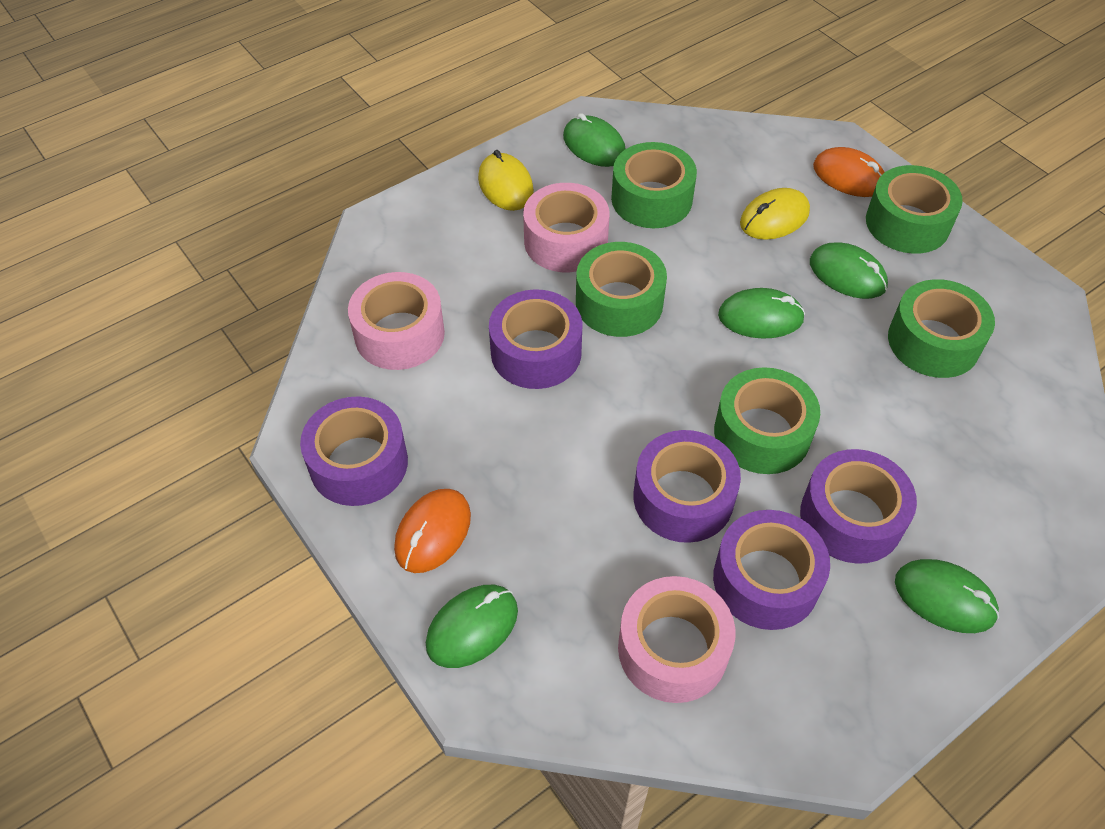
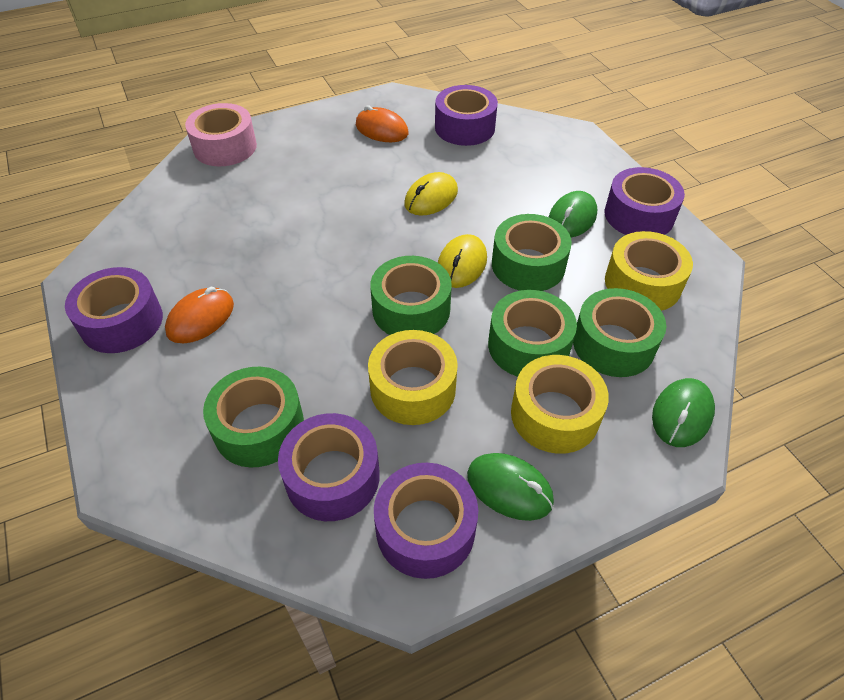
green mouse: 5 -> 3
pink tape: 3 -> 1
yellow tape: 0 -> 3

